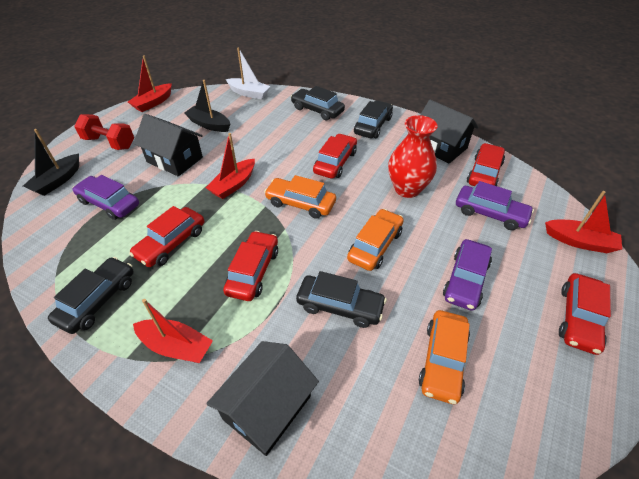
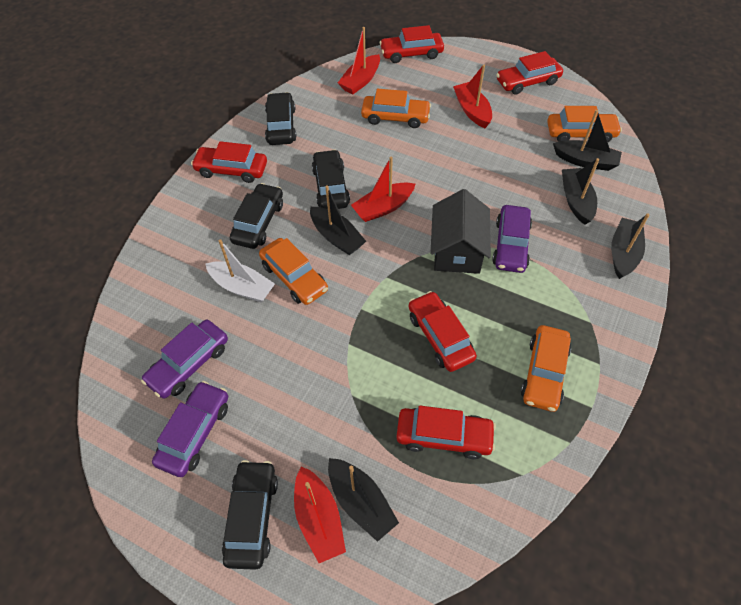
black boat: 2 -> 5
black house: 3 -> 1
orange car: 3 -> 4
red dumbbell: 1 -> 0
red vase: 1 -> 0

